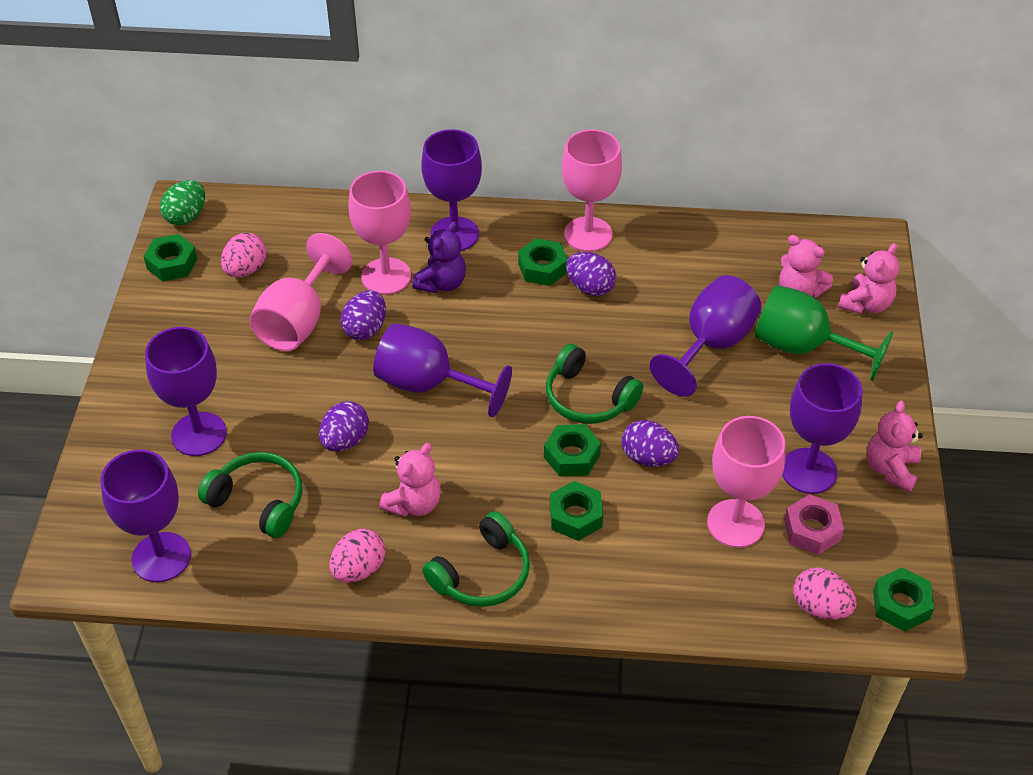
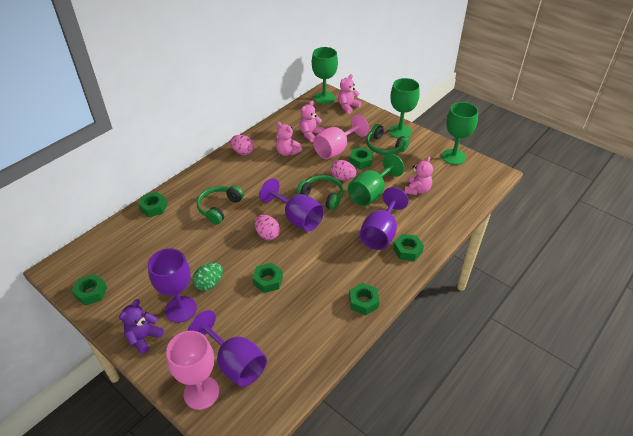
green goblet: 1 -> 4
green nut: 5 -> 6
pink goblet: 4 -> 2
pink nut: 1 -> 0
purple egg: 4 -> 0
purple goblet: 6 -> 4

